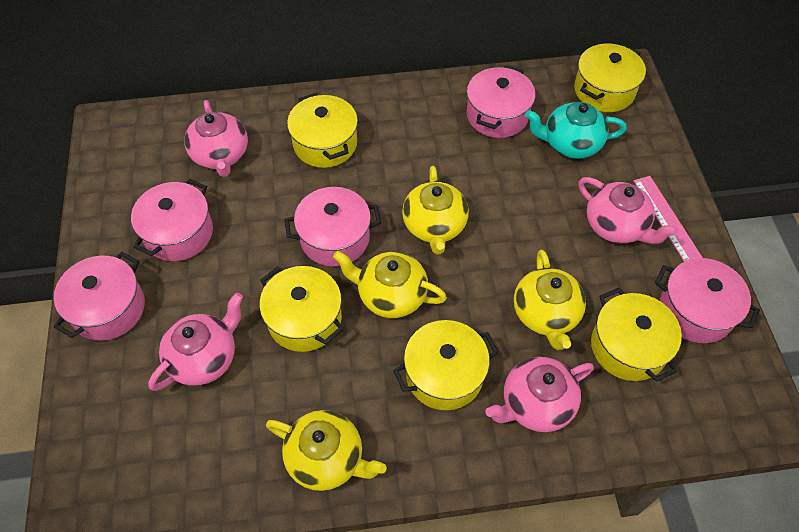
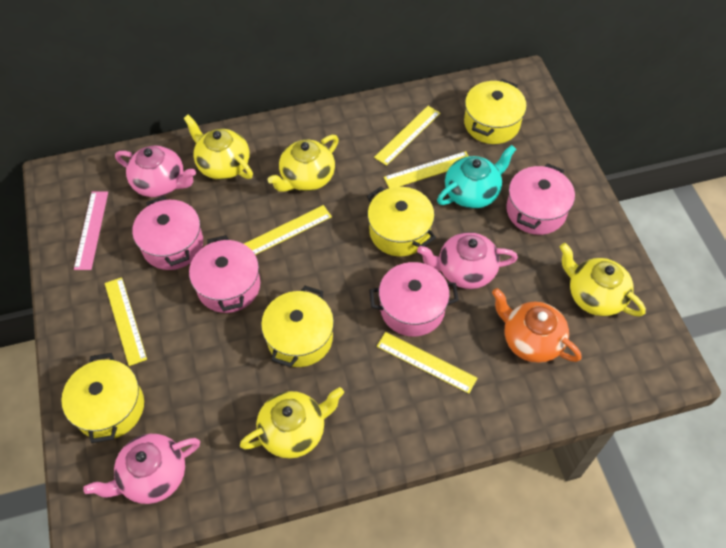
orange teapot: 0 -> 1
pink pot: 5 -> 4
pink teapot: 4 -> 3
yellow pot: 5 -> 4
yellow ruler: 0 -> 5

